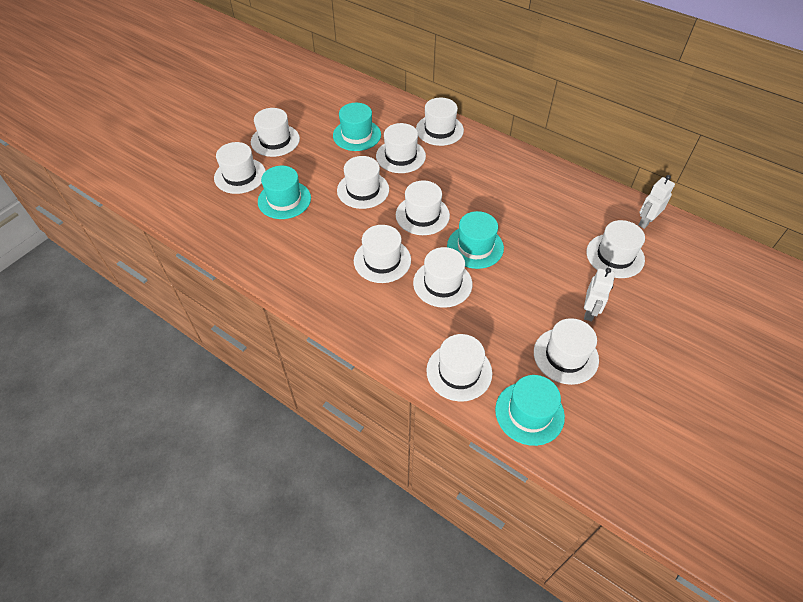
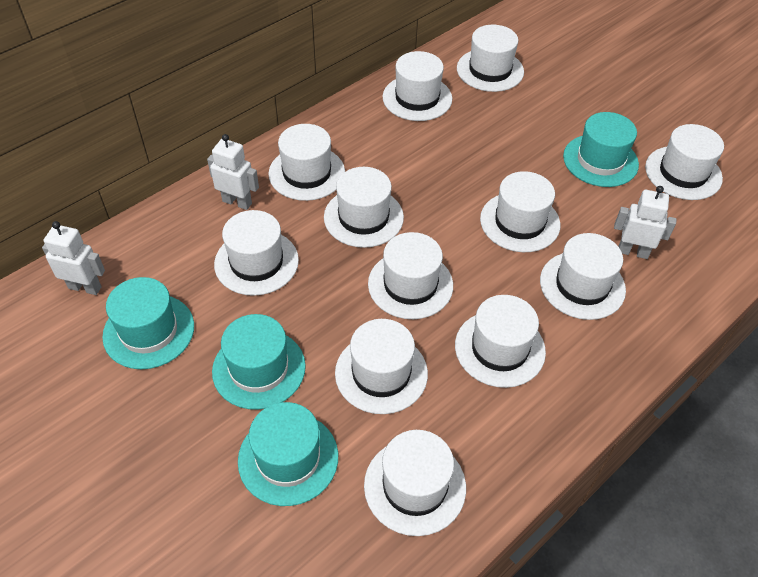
white hat: 11 -> 12
white robot: 2 -> 3

